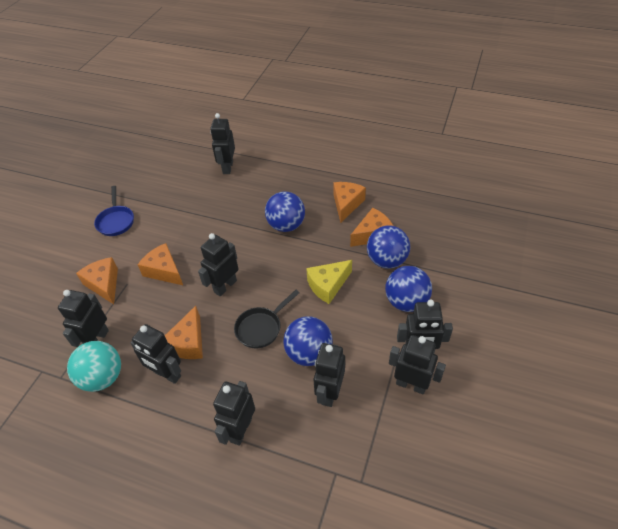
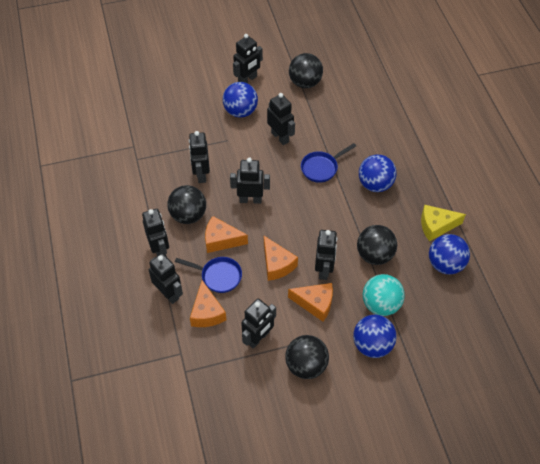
black ball: 0 -> 4
black pan: 1 -> 0
blue pan: 1 -> 2
orange cheese: 5 -> 4

